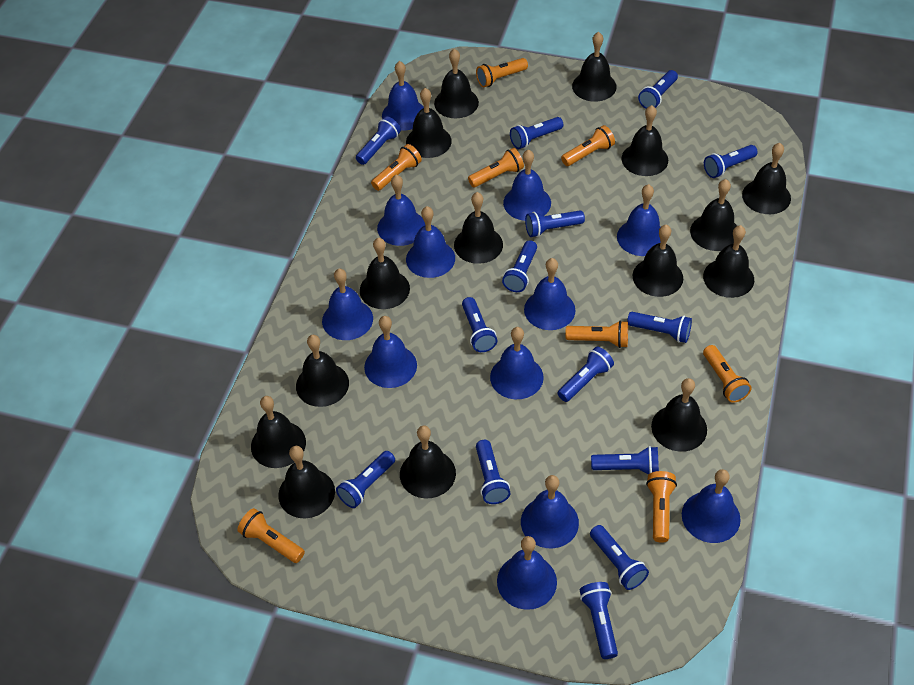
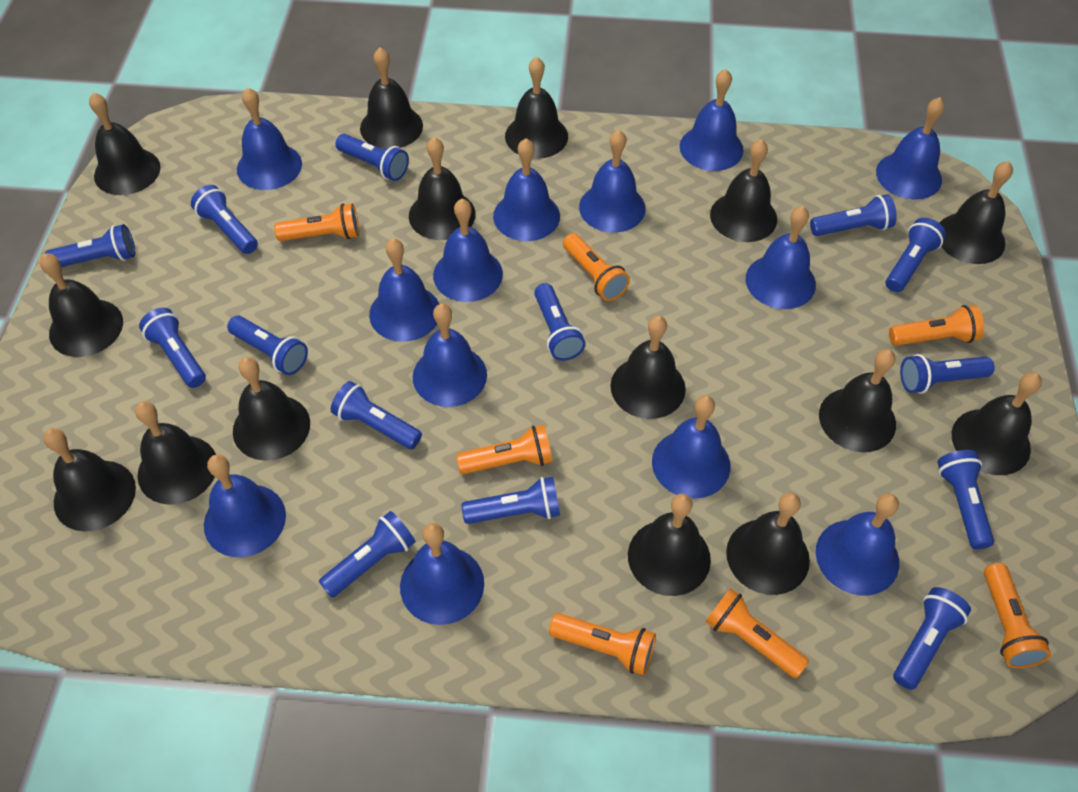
blue bell: 12 -> 13
orange flashlight: 8 -> 7

